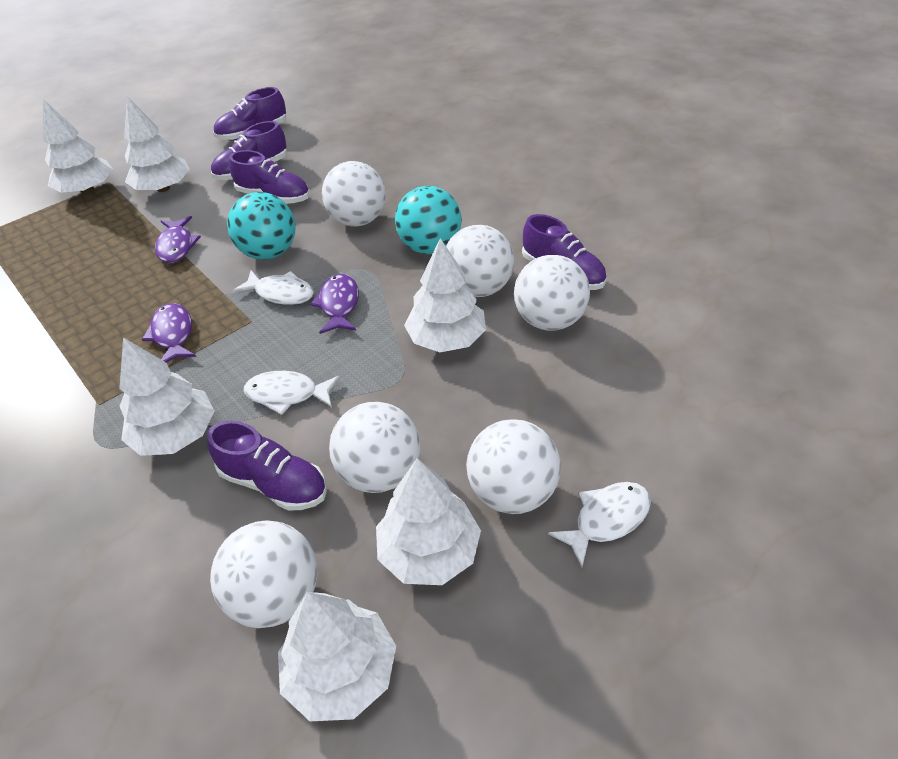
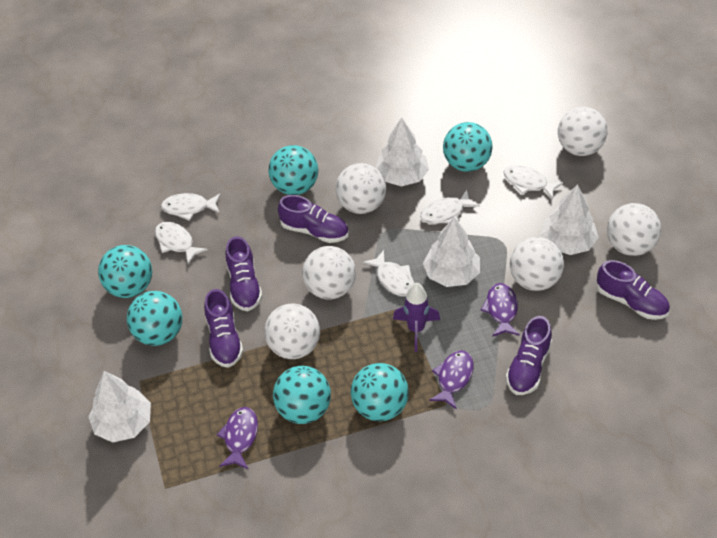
purple rocket: 0 -> 1
turquoise ball: 2 -> 6
white fish: 3 -> 5
white tree: 6 -> 4

